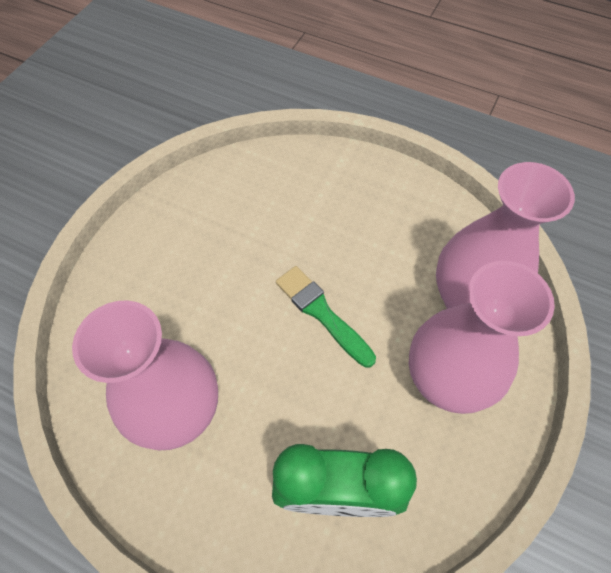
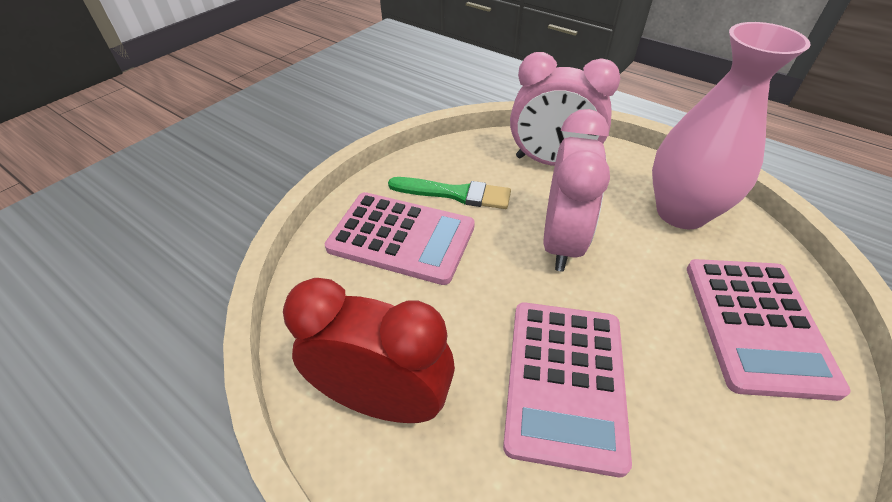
green clock: 1 -> 0
pink calculator: 0 -> 3
pink clock: 0 -> 2
pink vase: 3 -> 1
red clock: 0 -> 1

